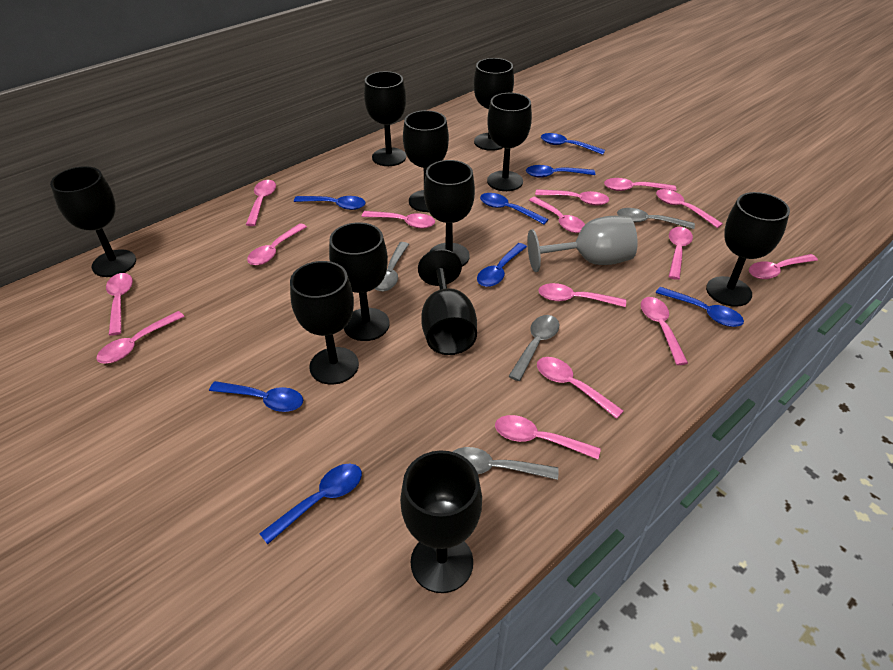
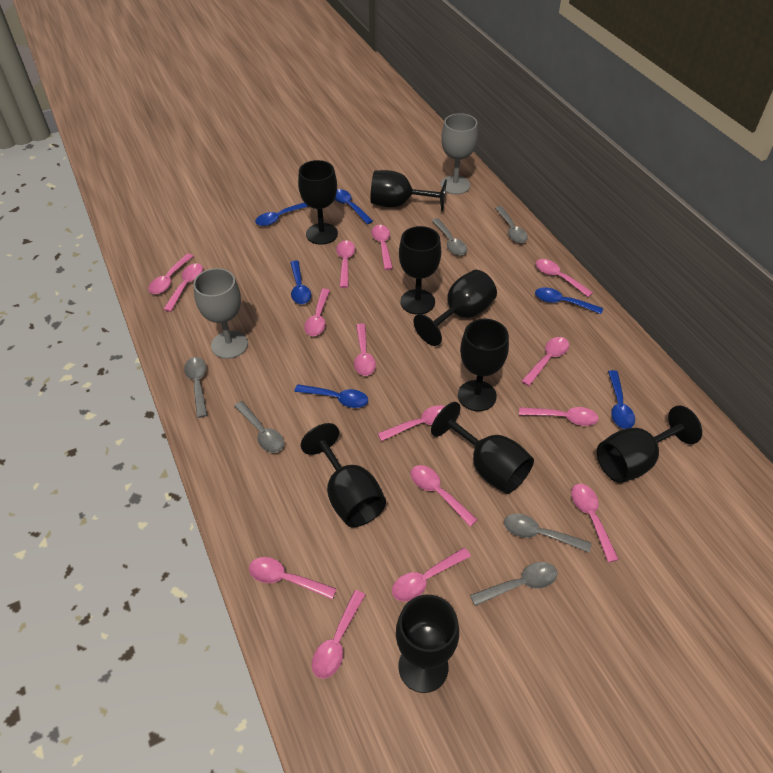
black goblet: 11 -> 9
blue spoon: 8 -> 6
grey goblet: 1 -> 2
grey spoon: 4 -> 6

